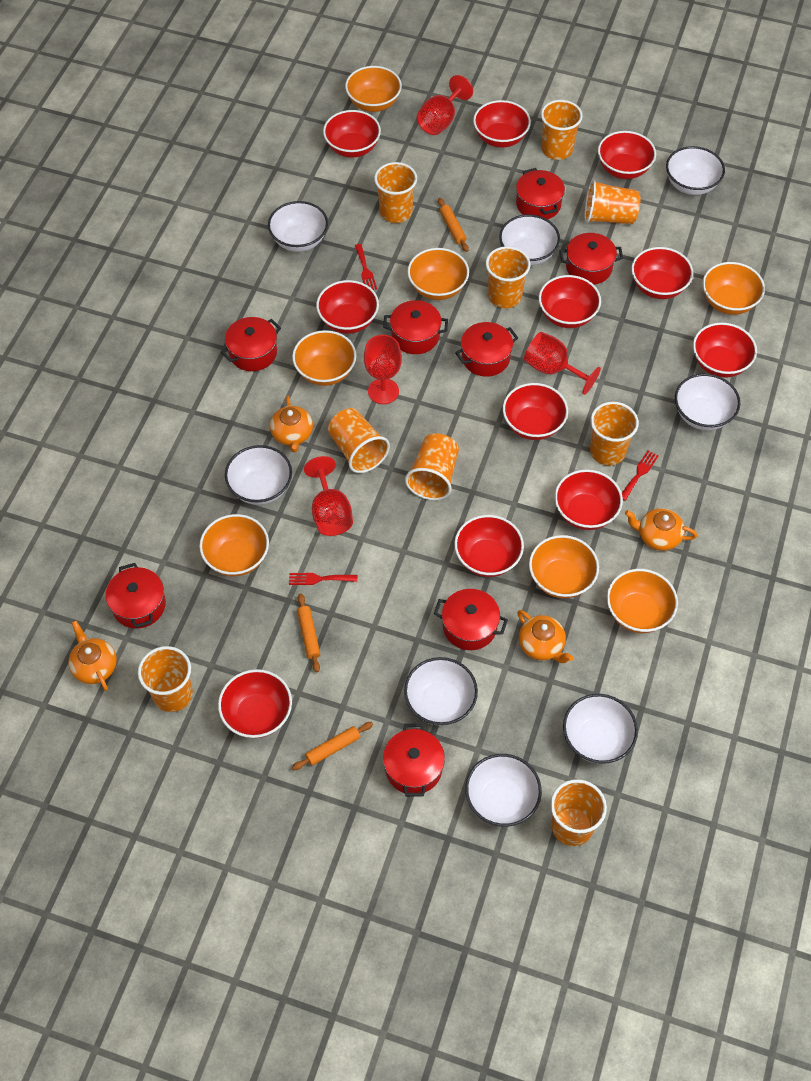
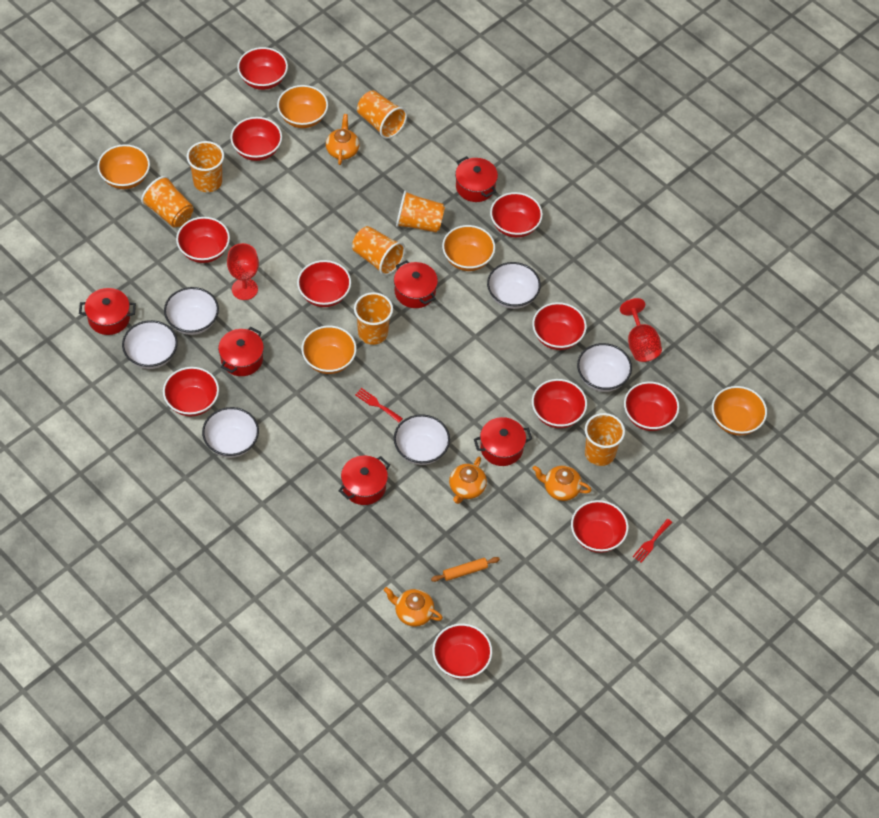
orange bowl: 7 -> 5
orange cup: 9 -> 7
orange rolling pin: 3 -> 1
red fork: 3 -> 2
red goblet: 4 -> 2
red pot: 8 -> 6
white bowl: 8 -> 6

